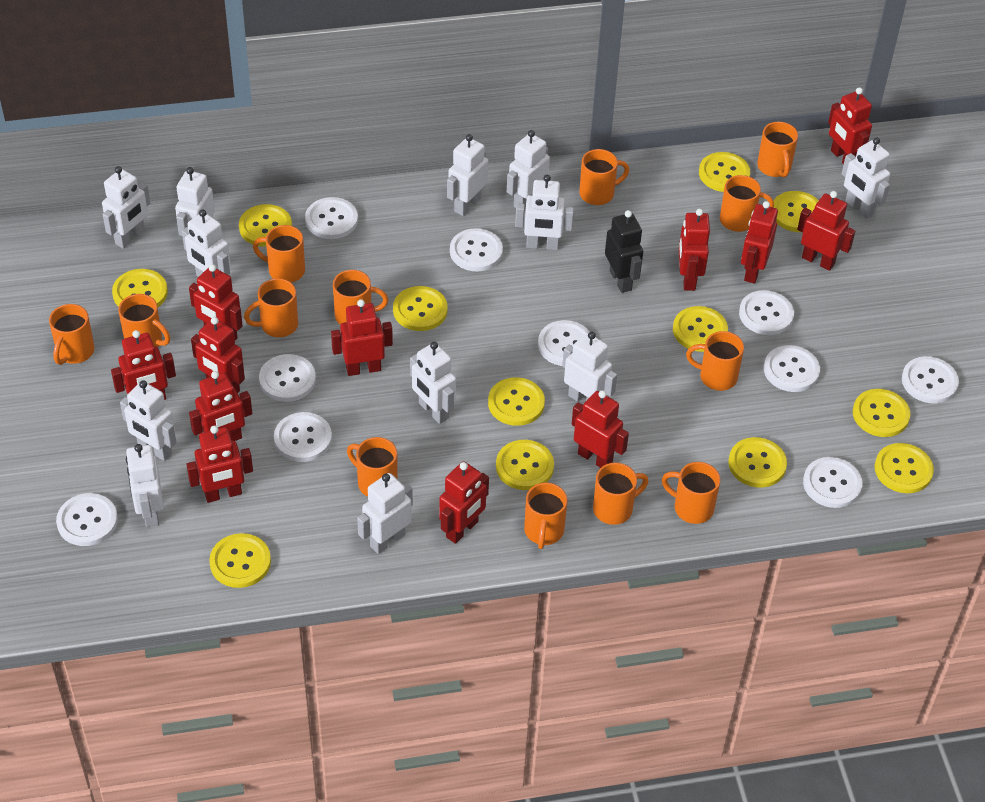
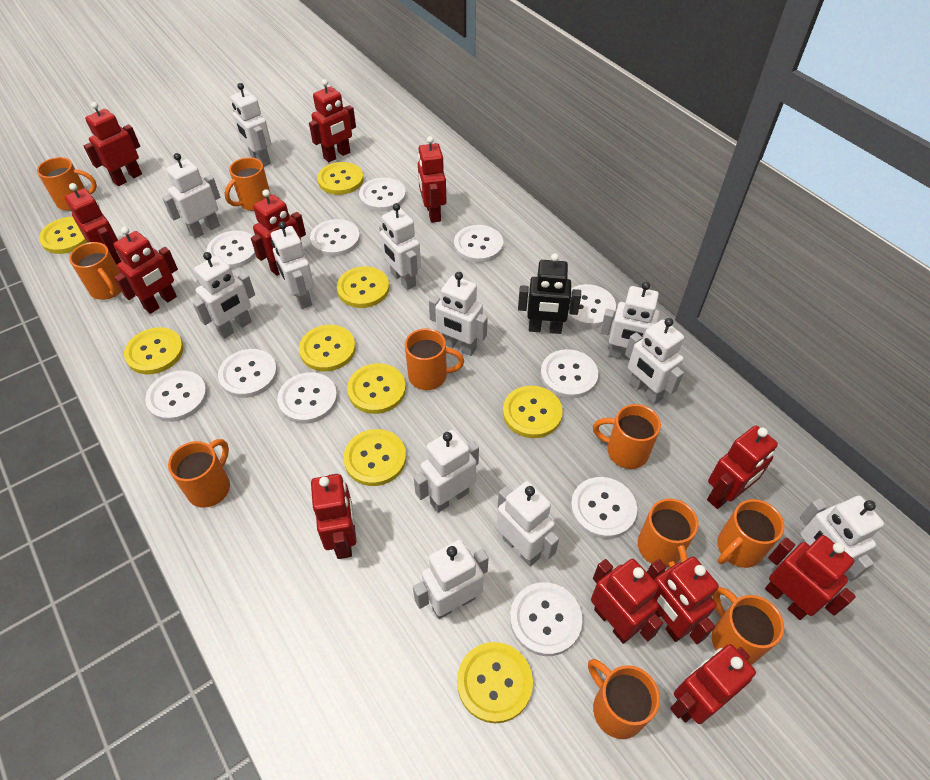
orange mug: 13 -> 10
white button: 10 -> 11
yellow button: 12 -> 9

